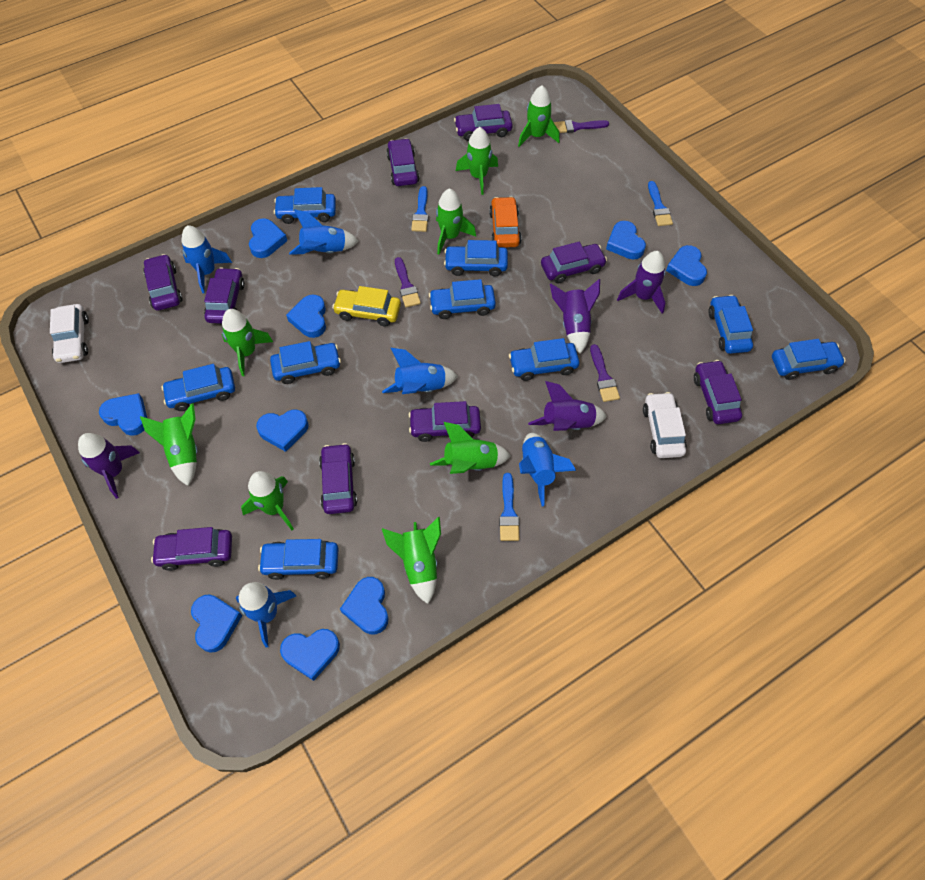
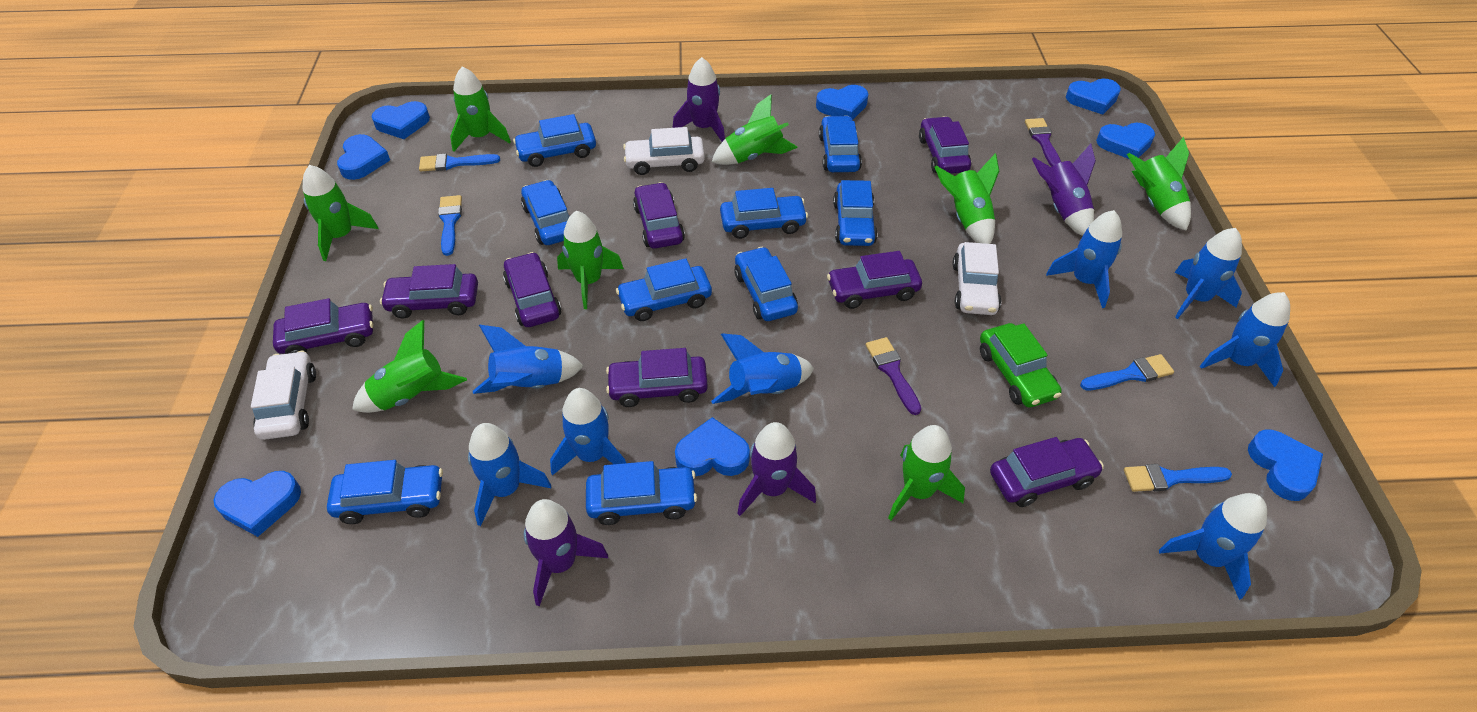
blue brush: 3 -> 4
blue heart: 9 -> 8
blue rocket: 5 -> 8
green car: 0 -> 1
orange car: 1 -> 0
purple brush: 3 -> 2
purple car: 9 -> 8
white car: 2 -> 3
yellow car: 1 -> 0

